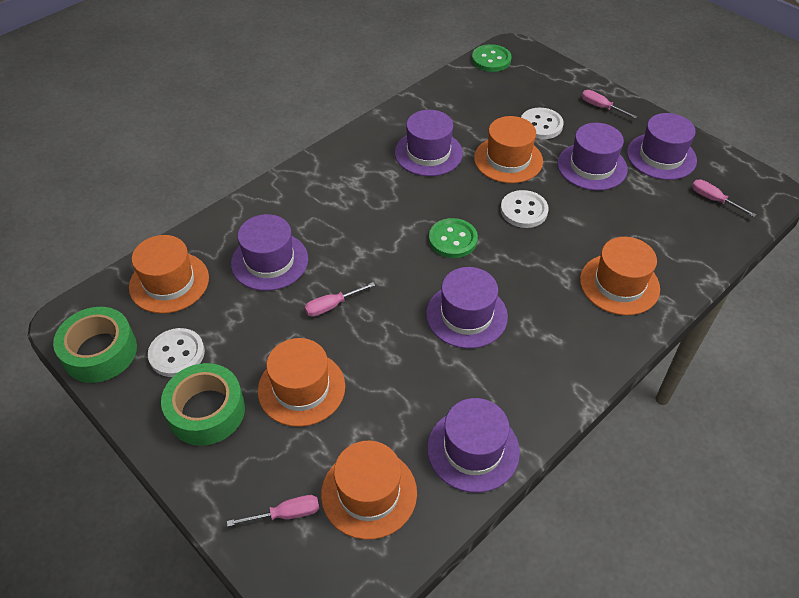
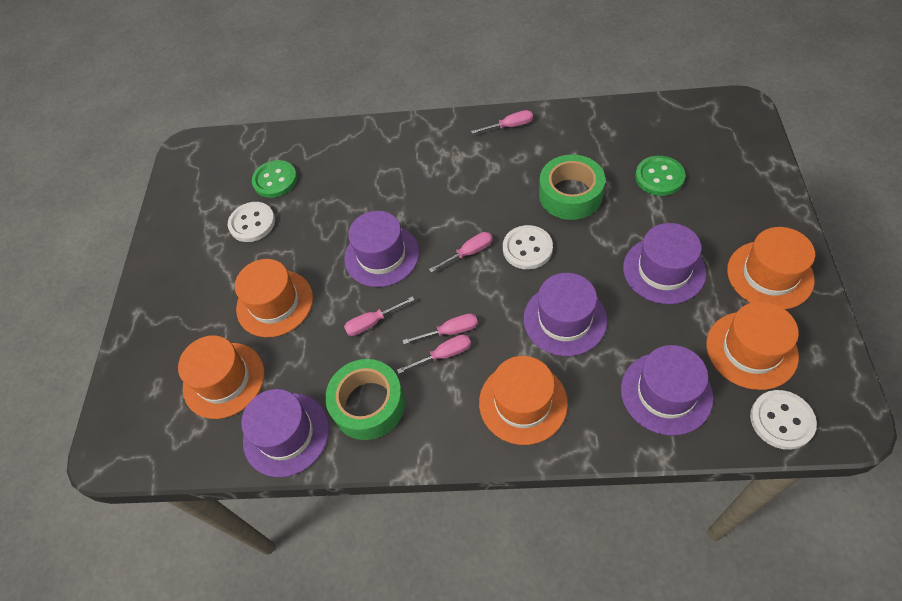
pink screwdriver: 4 -> 5
purple hat: 6 -> 5

